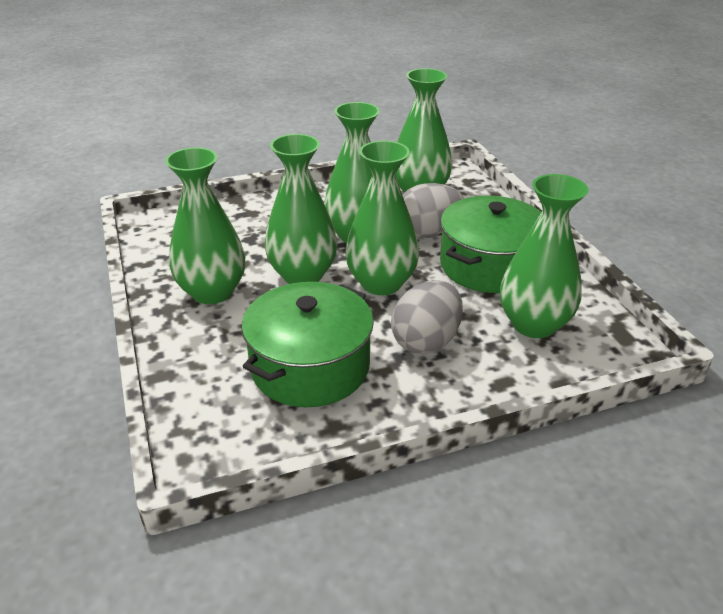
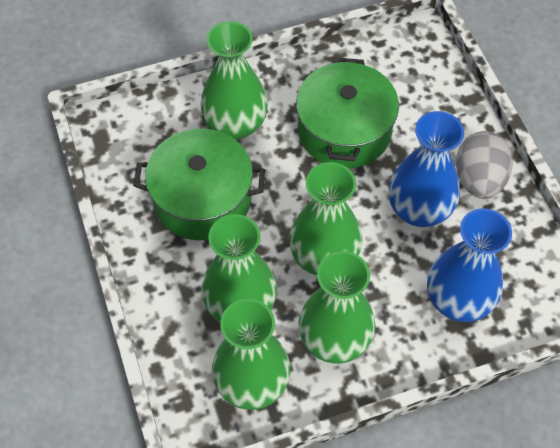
blue vase: 0 -> 2
green vase: 6 -> 5
grey egg: 2 -> 1

